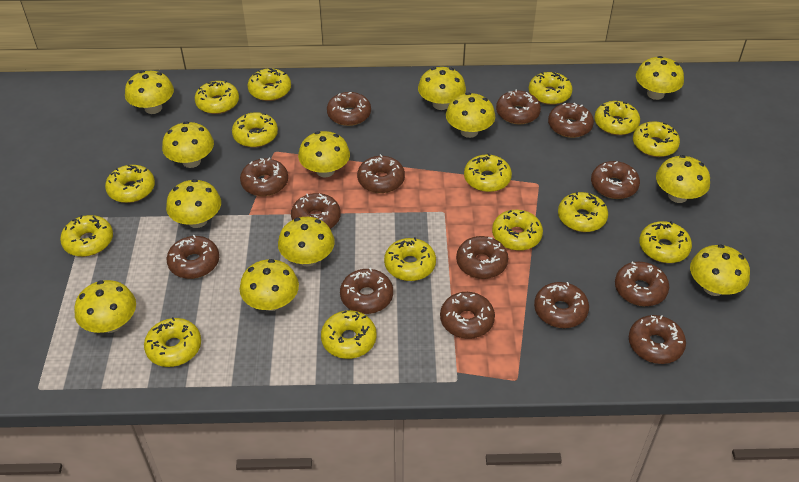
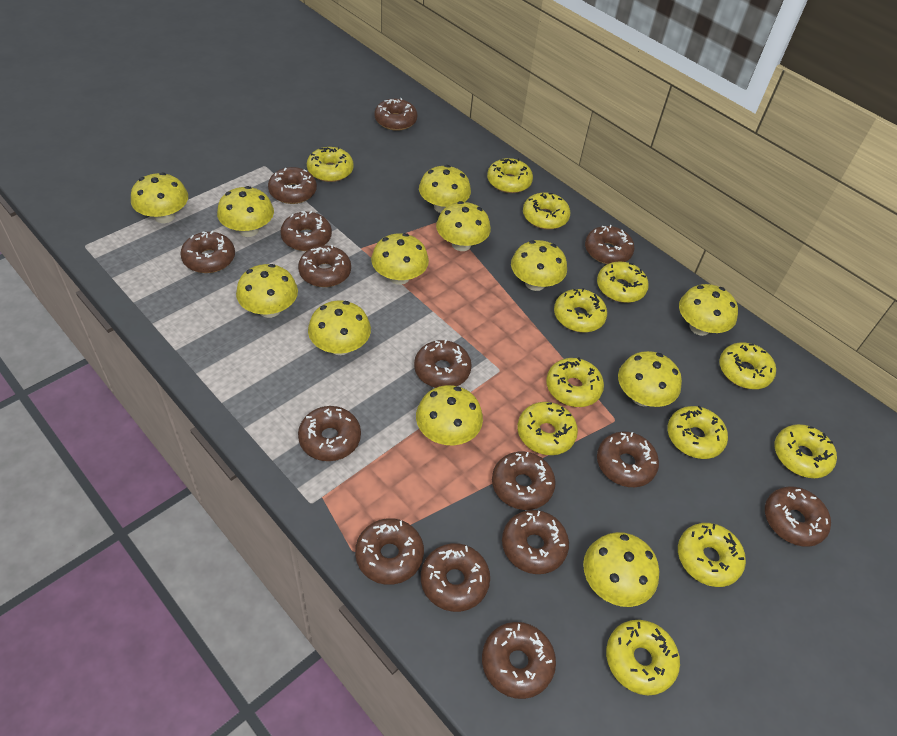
brown donut: 14 -> 15
yellow donut: 15 -> 12

